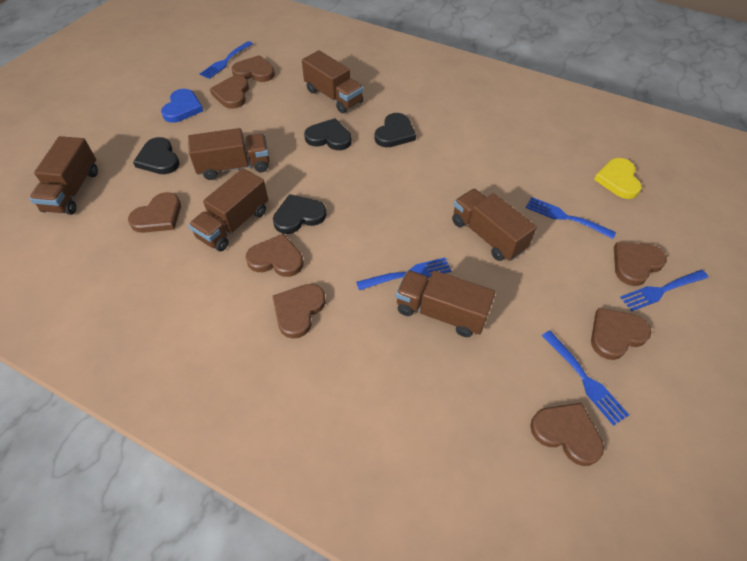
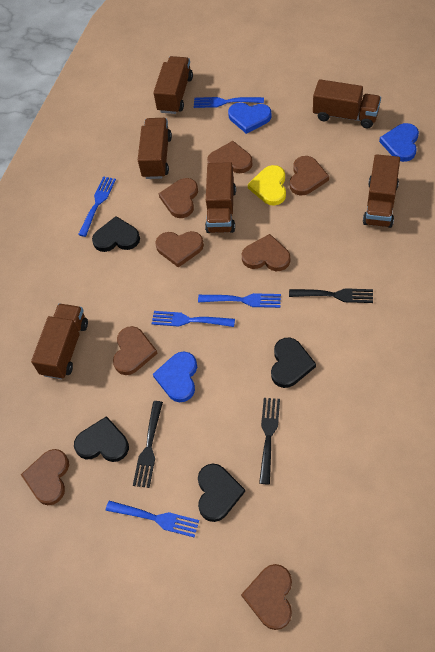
black fork: 0 -> 3
blue heart: 1 -> 3

